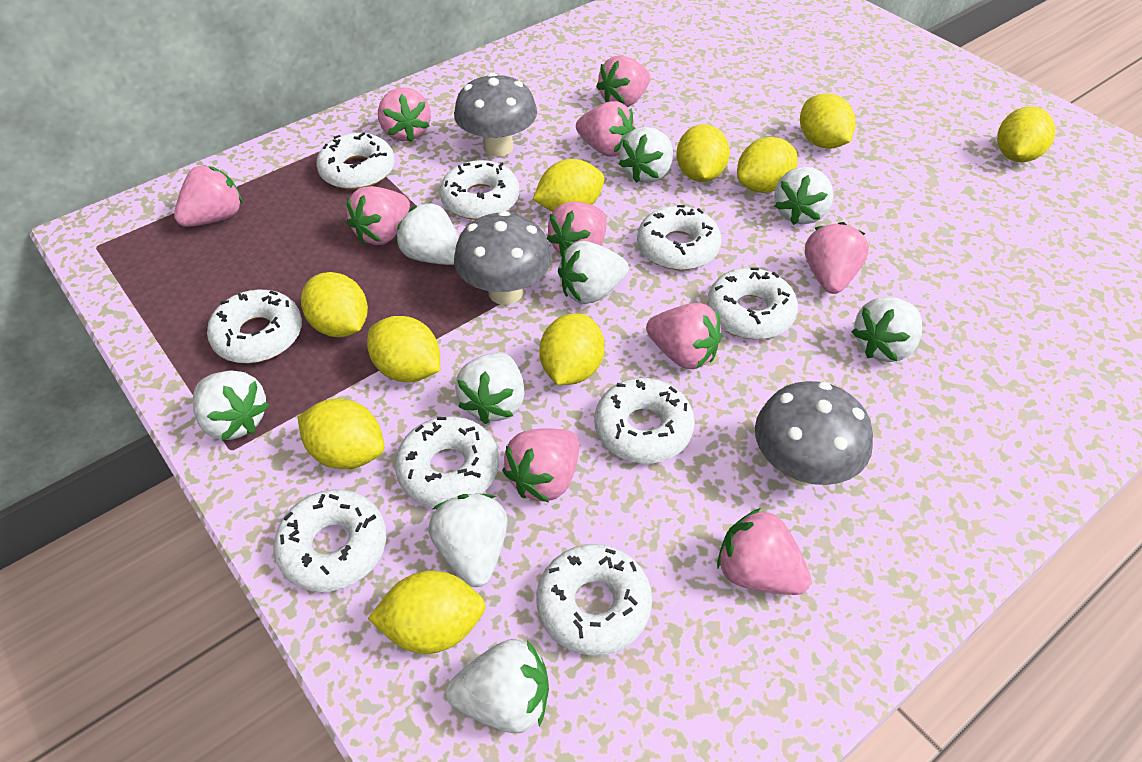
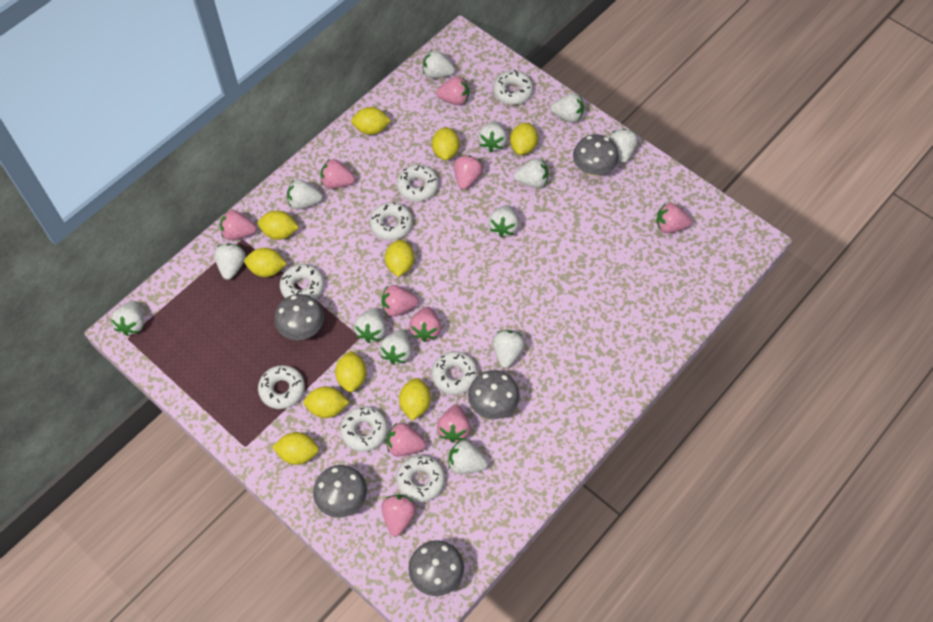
grey mushroom: 3 -> 5
white donut: 9 -> 8
white strawberry: 9 -> 13

